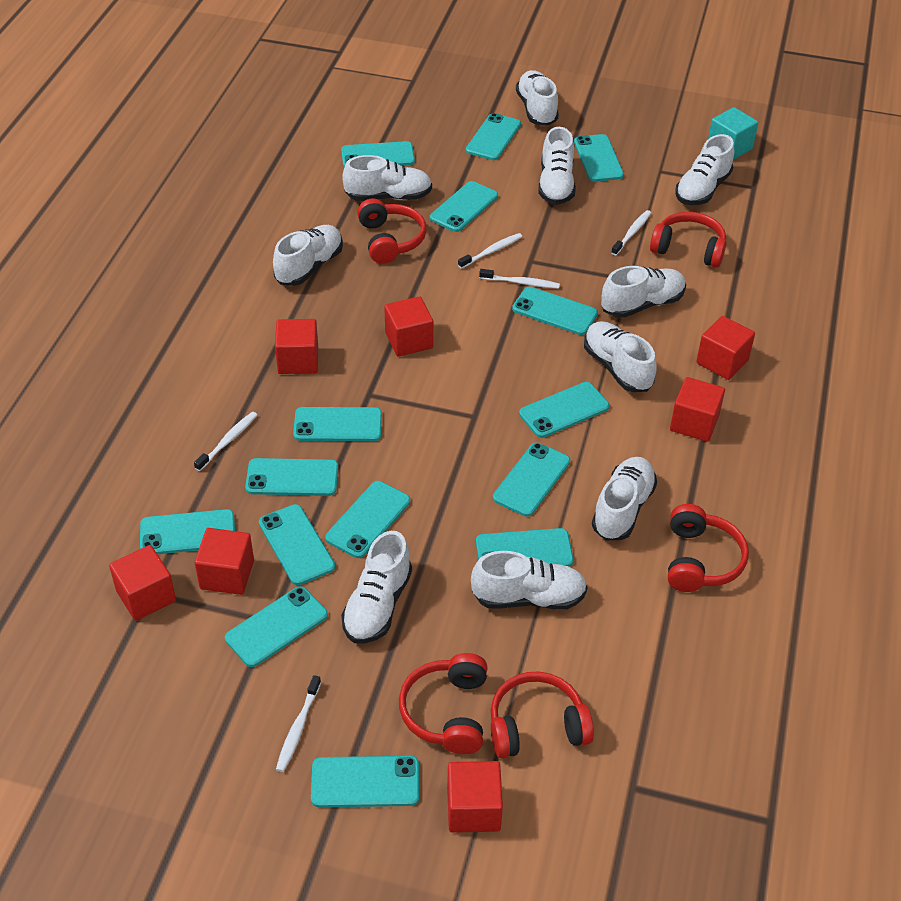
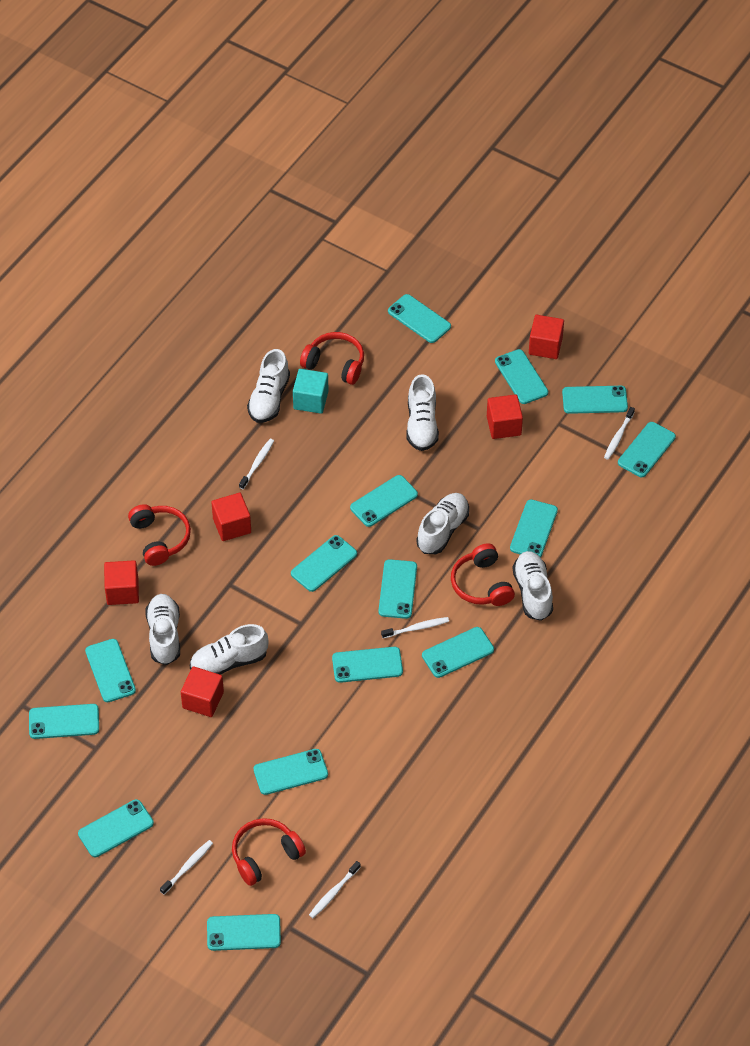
red cube: 7 -> 5
red headphones: 5 -> 4
white shoe: 10 -> 6

